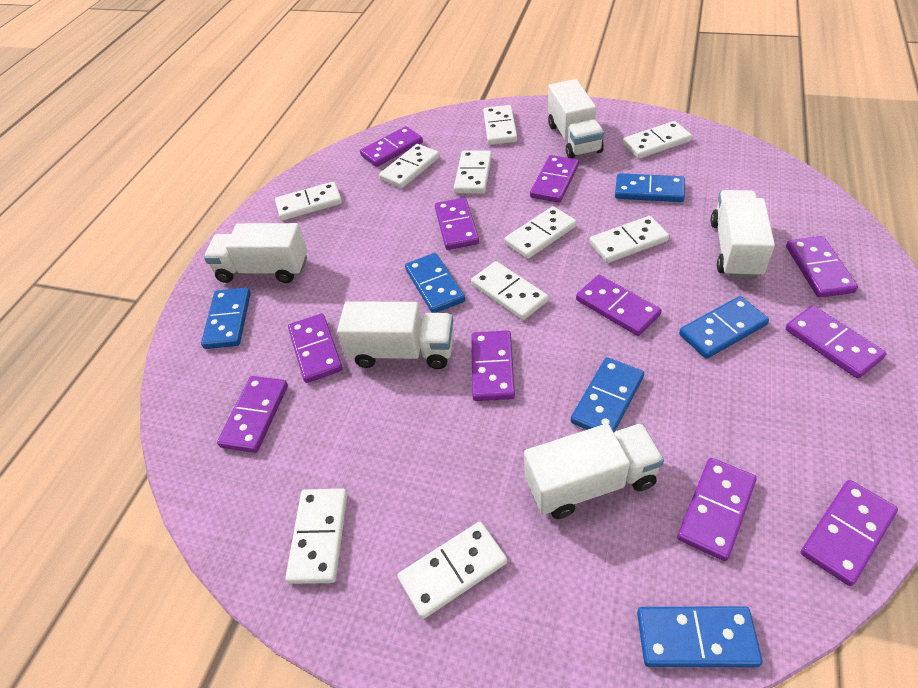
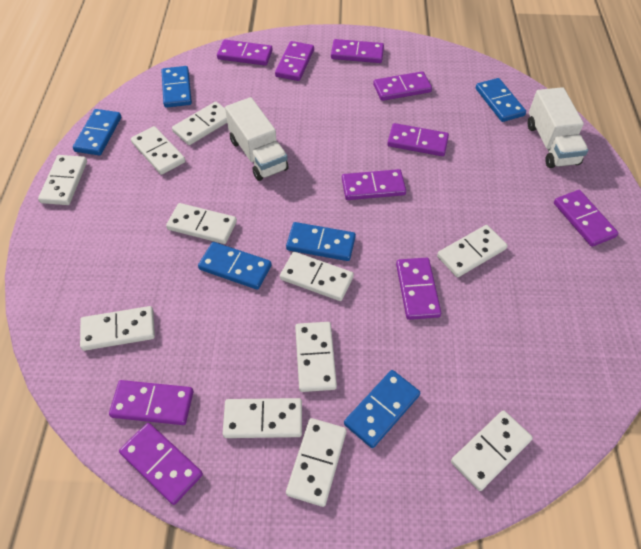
purple domino: 11 -> 10
white domino: 10 -> 11
white truck: 5 -> 2

